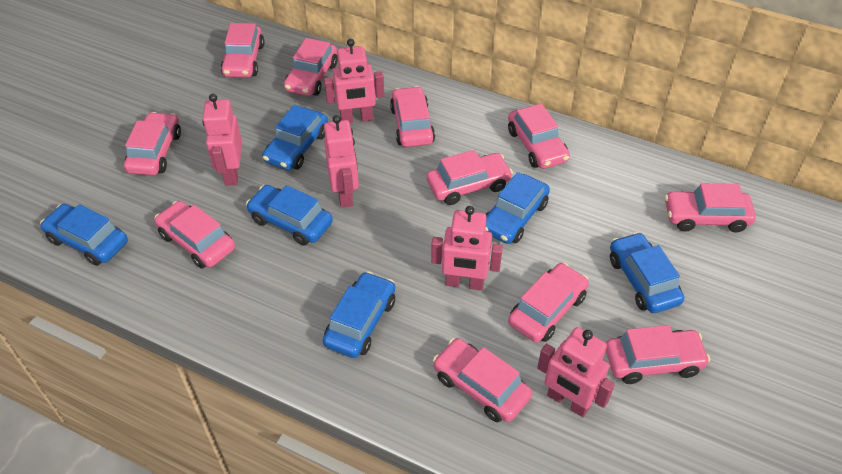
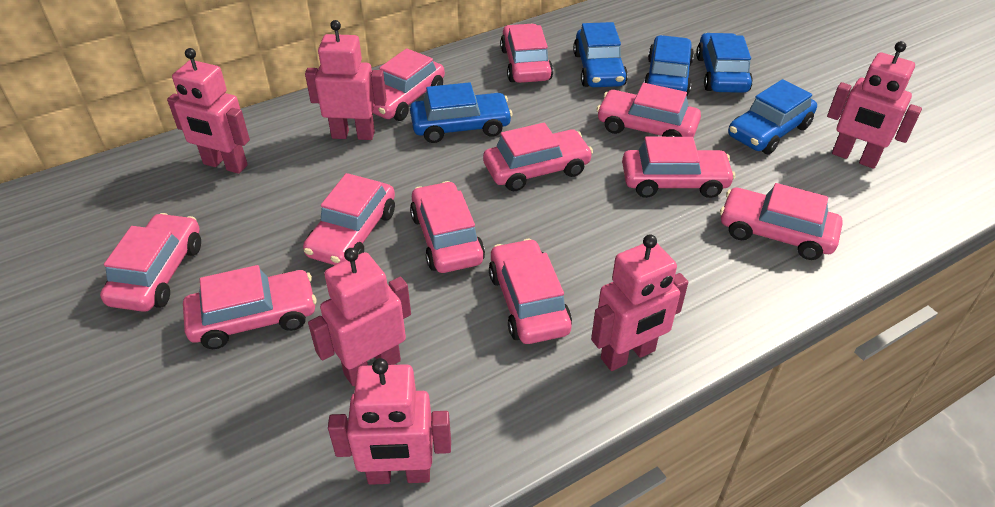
blue car: 6 -> 5
pink robot: 5 -> 6

